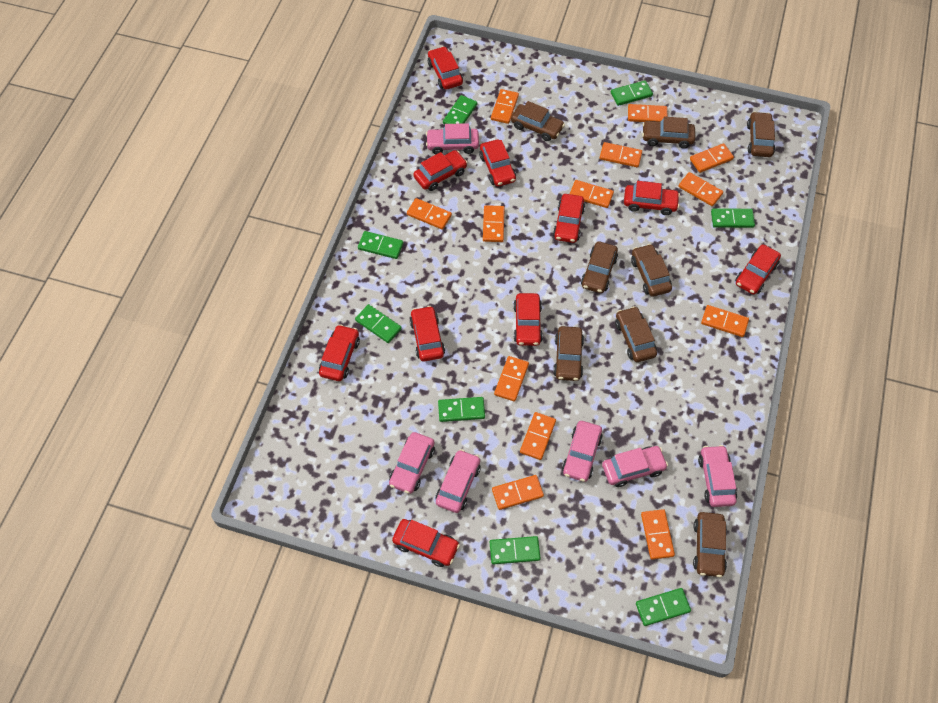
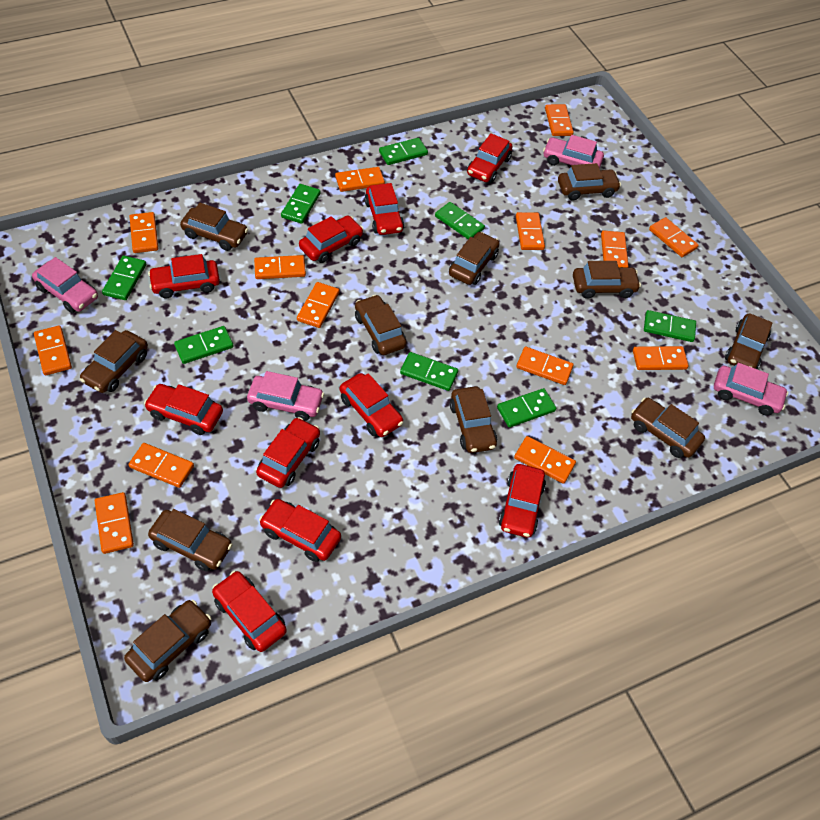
brown car: 8 -> 11
orange domino: 13 -> 14
pink car: 6 -> 4

